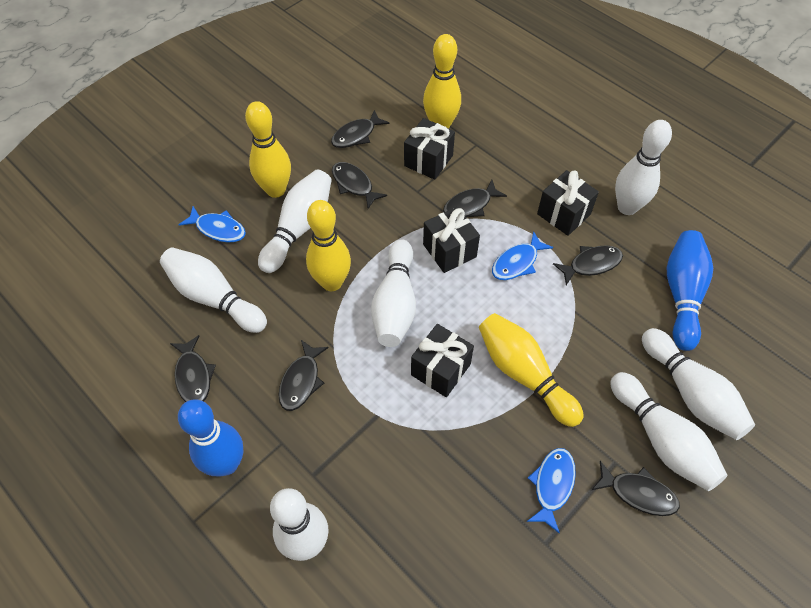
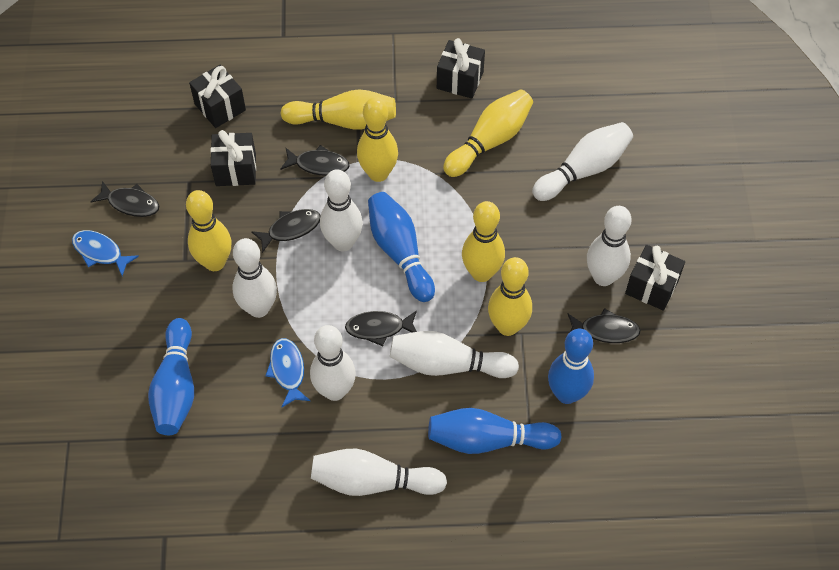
black fish: 7 -> 5
blue bowling pin: 2 -> 4
blue fish: 3 -> 2
yellow bowling pin: 4 -> 6

